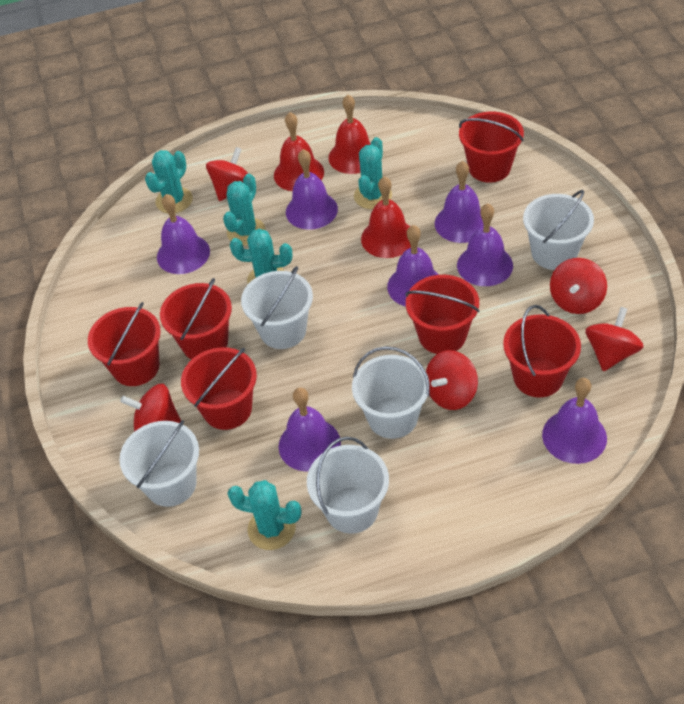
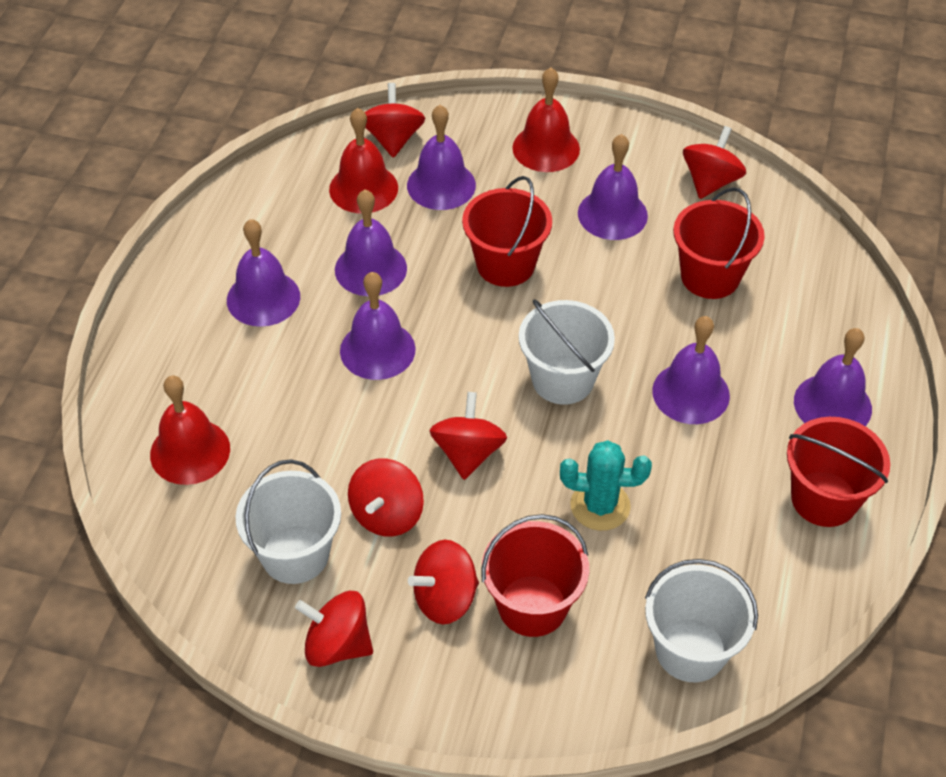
red bucket: 6 -> 4
red spinning top: 5 -> 6
turquoise cactus: 5 -> 1
white bucket: 5 -> 3

